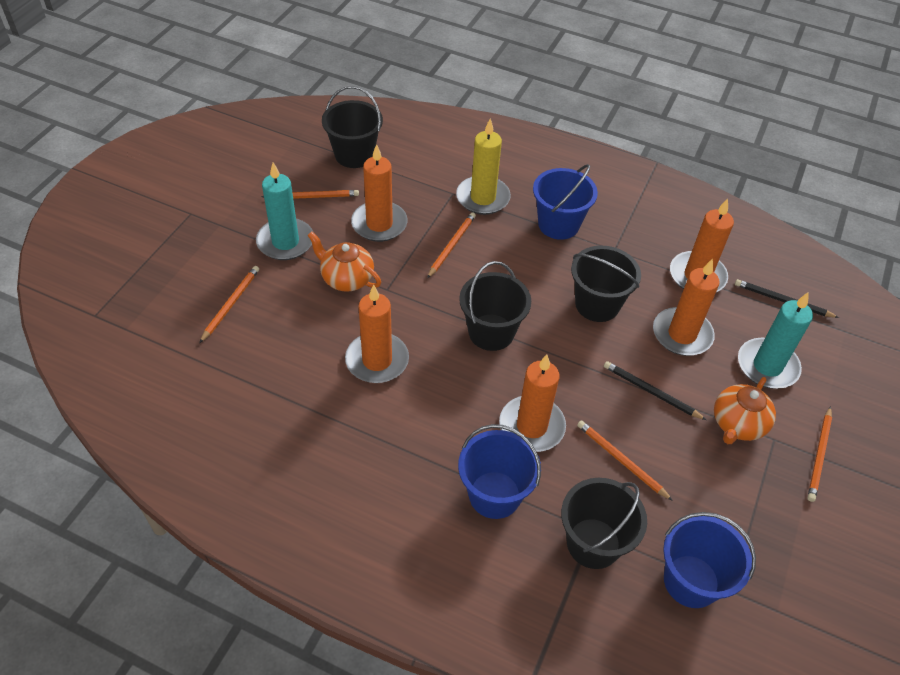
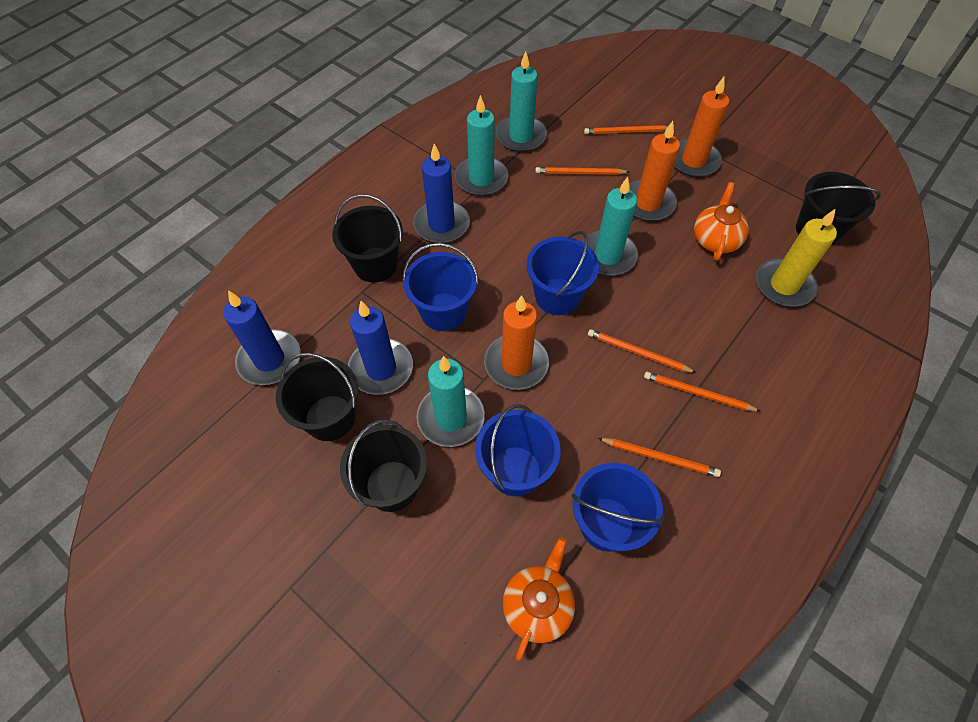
black pencil: 2 -> 0
blue bucket: 3 -> 4
blue candle: 0 -> 3
orange candle: 5 -> 3
turquoise candle: 2 -> 4

